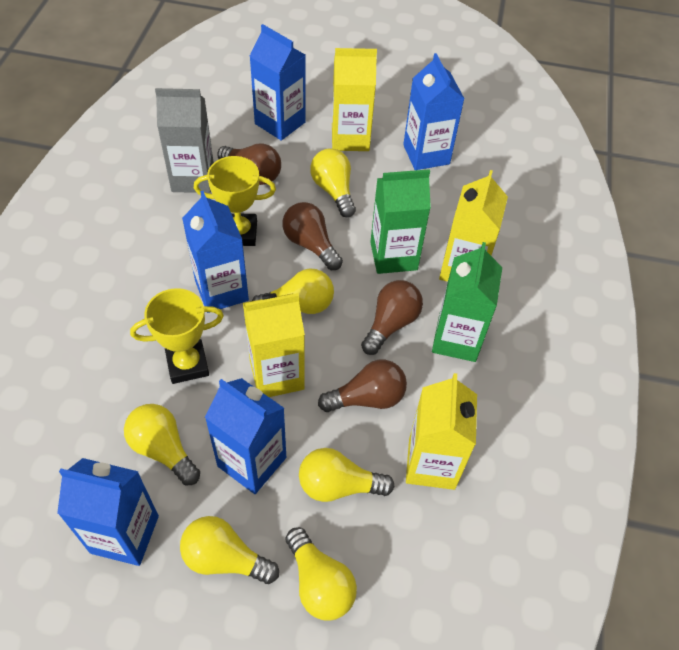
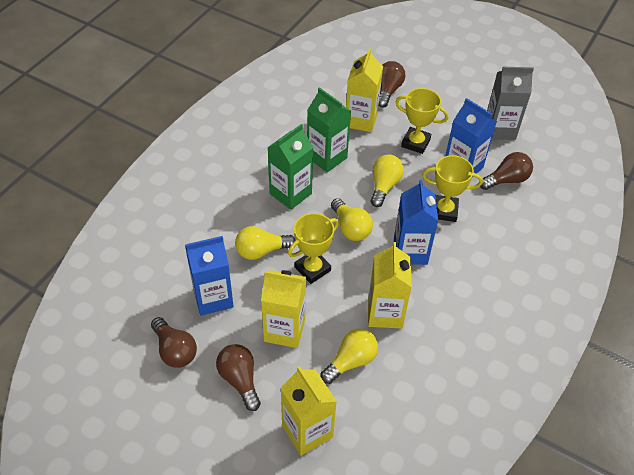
blue carton: 5 -> 3
yellow light bulb: 6 -> 4
yellow trophy: 2 -> 3

